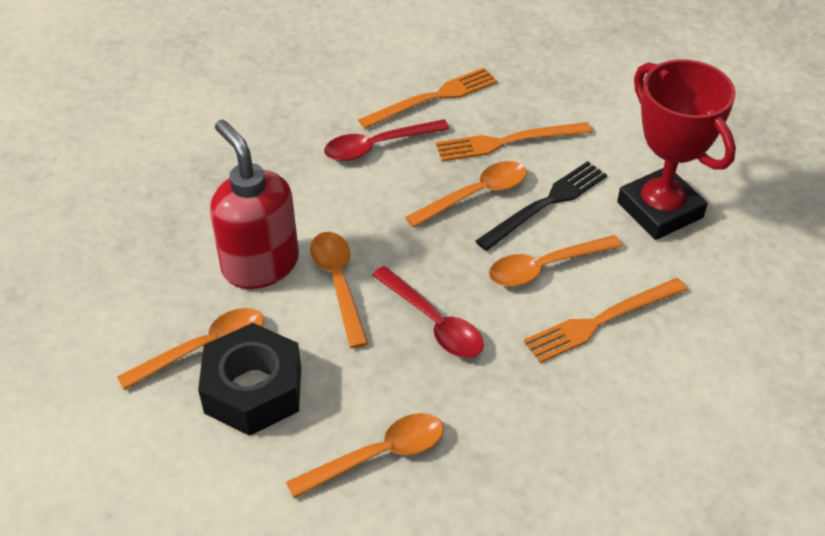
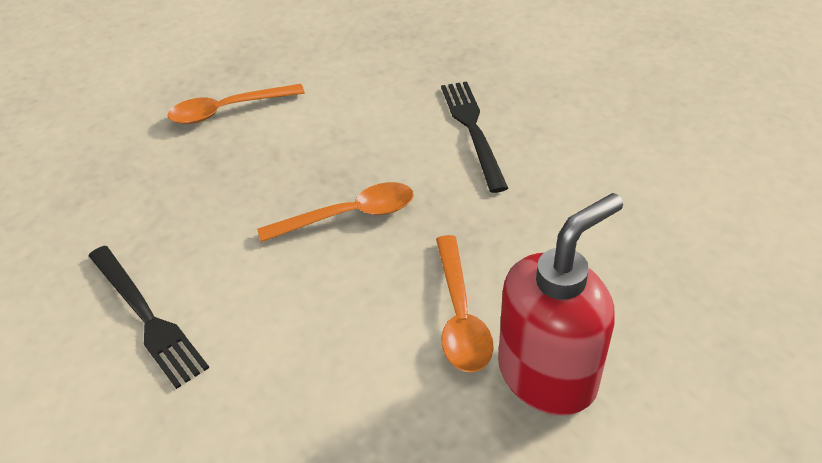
black fork: 1 -> 2
black nut: 1 -> 0
orange fork: 3 -> 0
orange spoon: 5 -> 3
red spoon: 2 -> 0
red trophy: 1 -> 0

